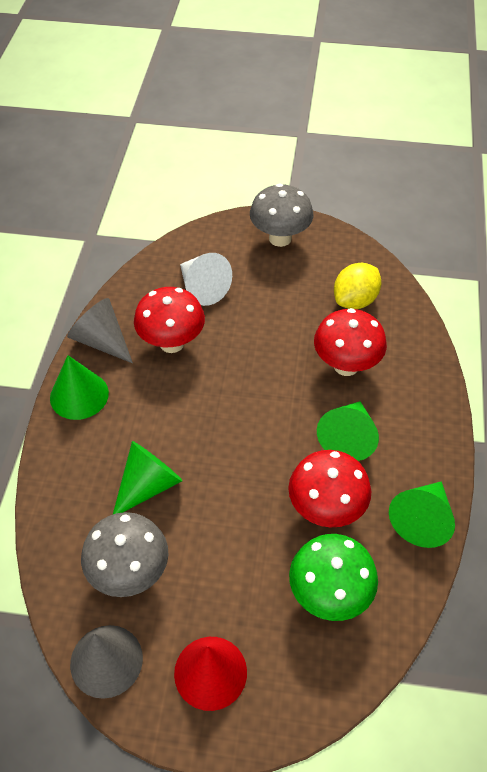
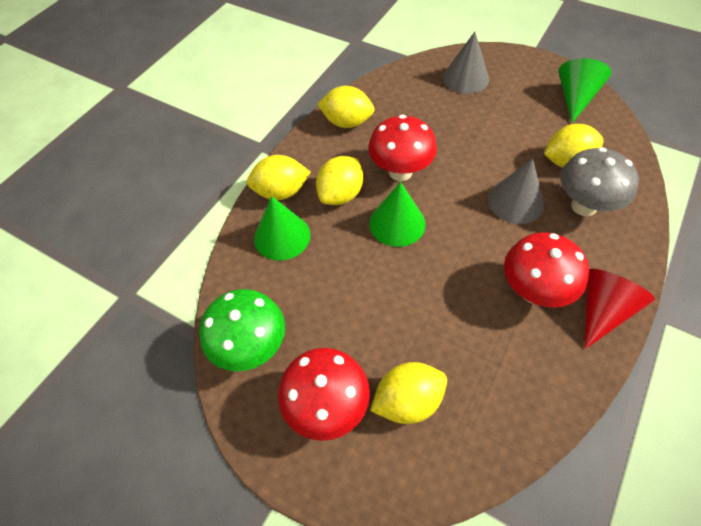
green cone: 4 -> 3
grey mushroom: 2 -> 1
white cone: 1 -> 0
yellow lemon: 1 -> 5

